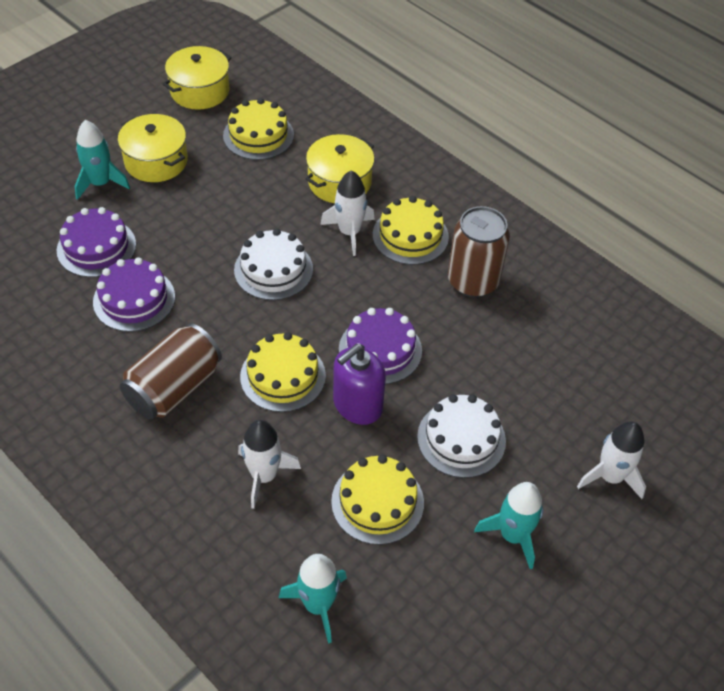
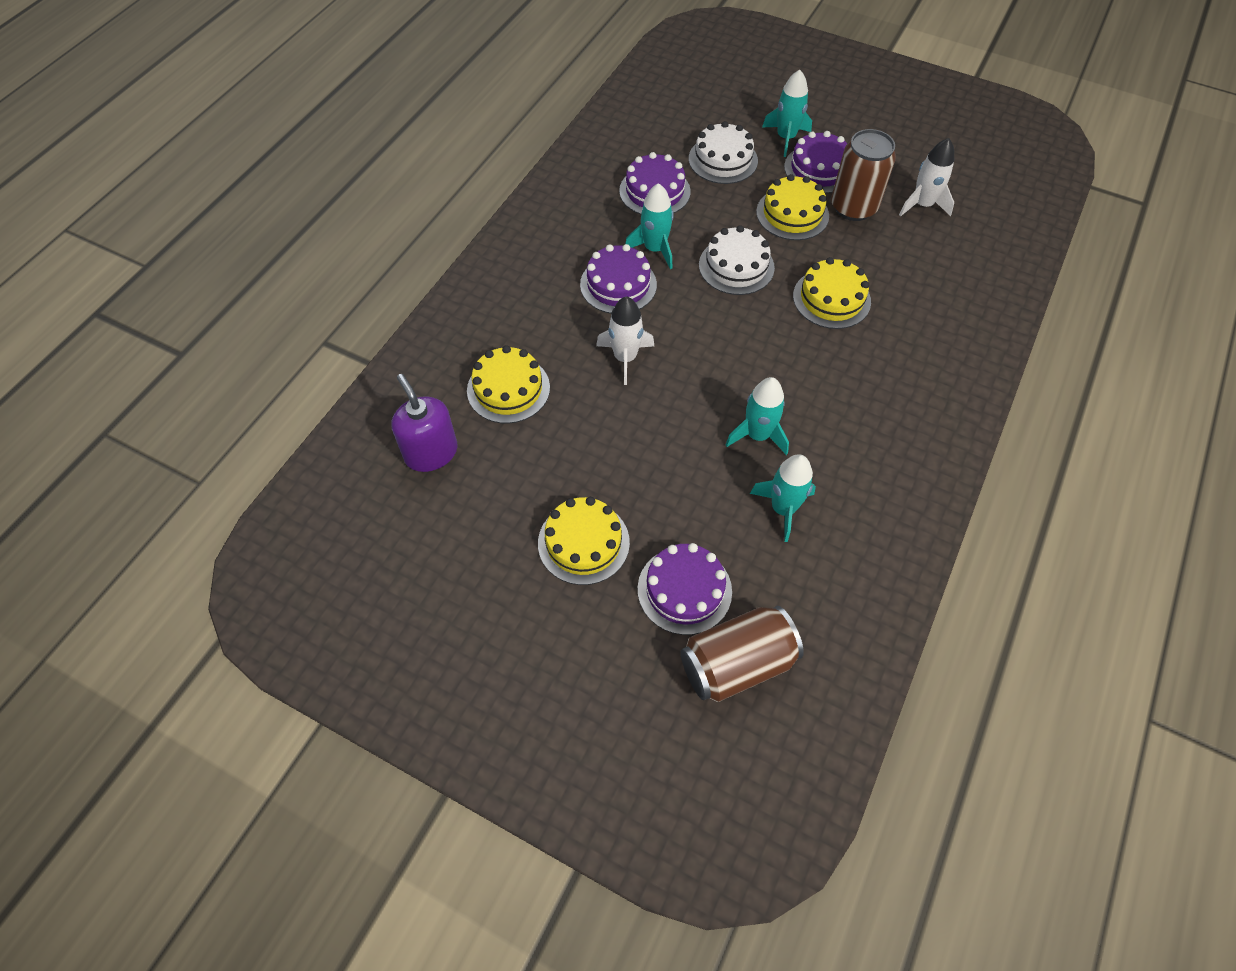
purple cake: 3 -> 4
turquoise rocket: 3 -> 4
white rocket: 3 -> 2
yellow pot: 3 -> 0

